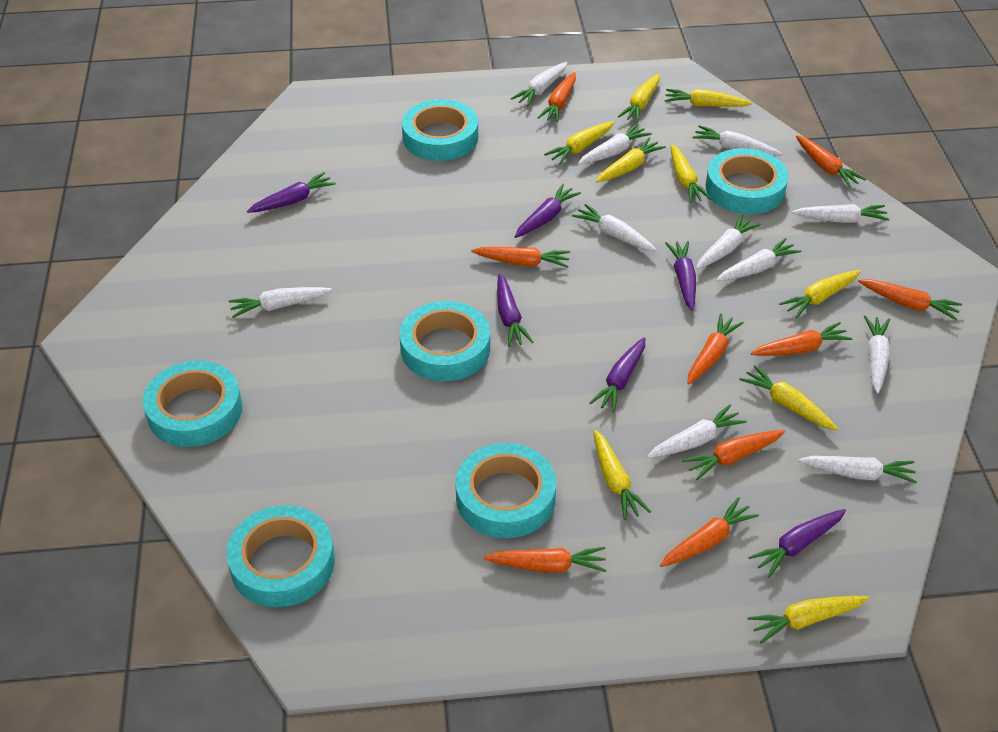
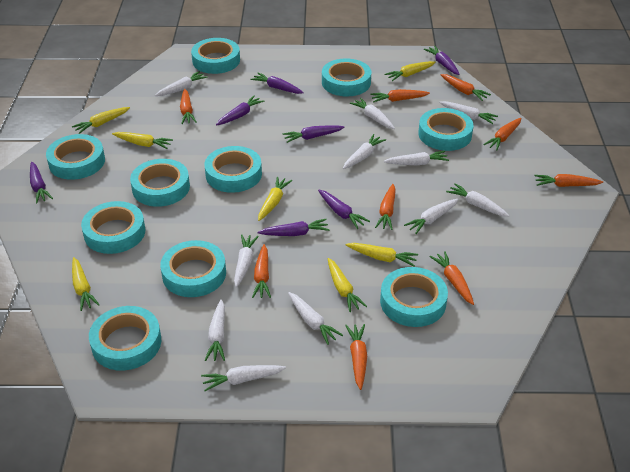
purple carrot: 6 -> 7
turquoise tape: 6 -> 10
yellow carrot: 9 -> 7

